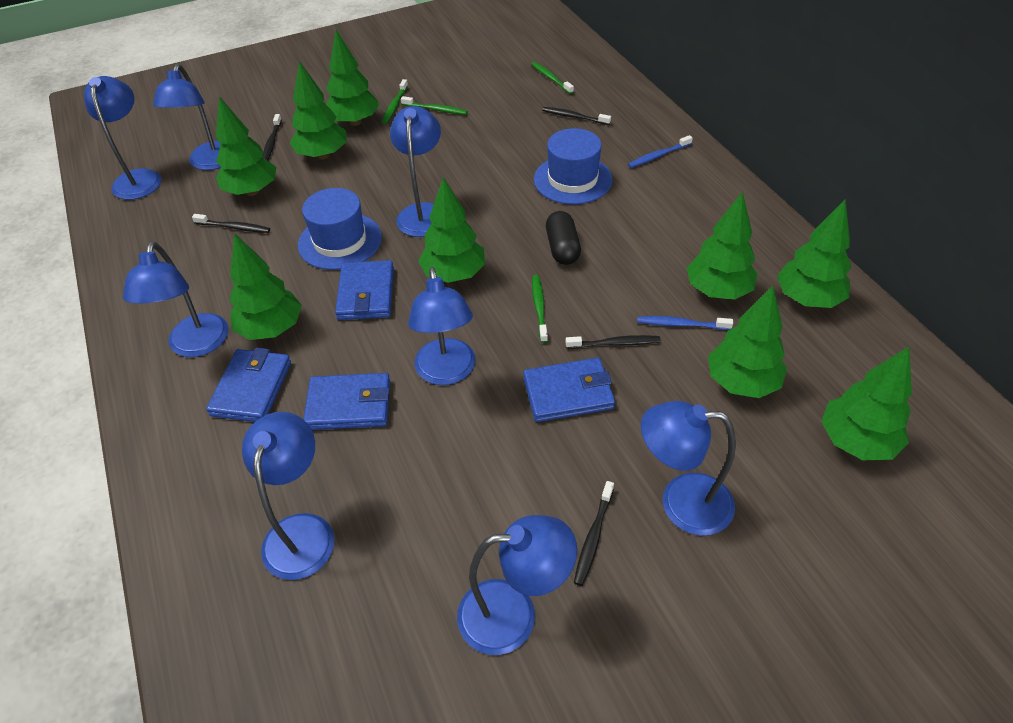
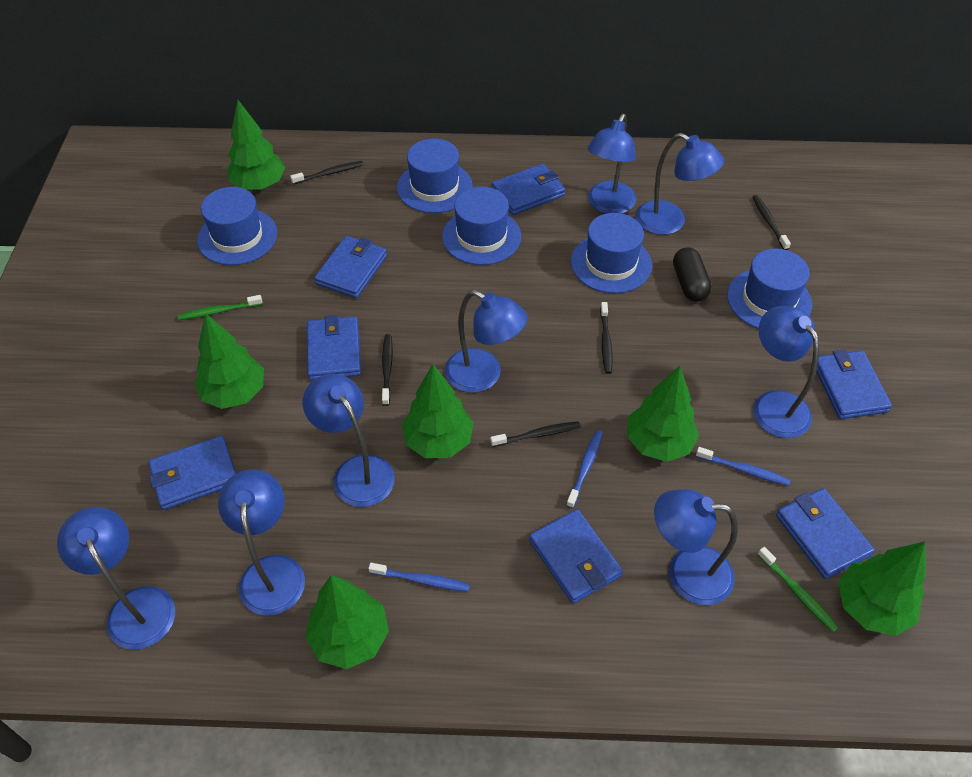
blue hat: 2 -> 5
blue toothbrush: 2 -> 3
blue wallet: 4 -> 7
green toothbrush: 4 -> 2
green tree: 9 -> 6

